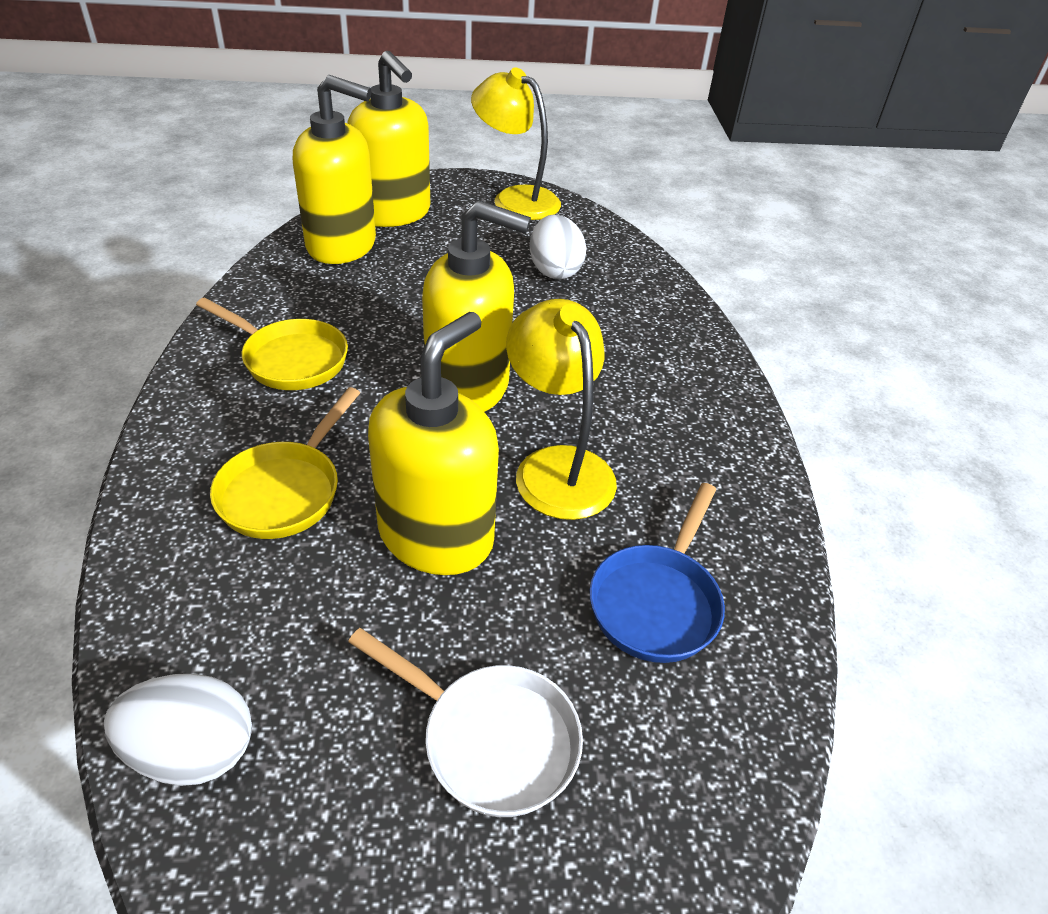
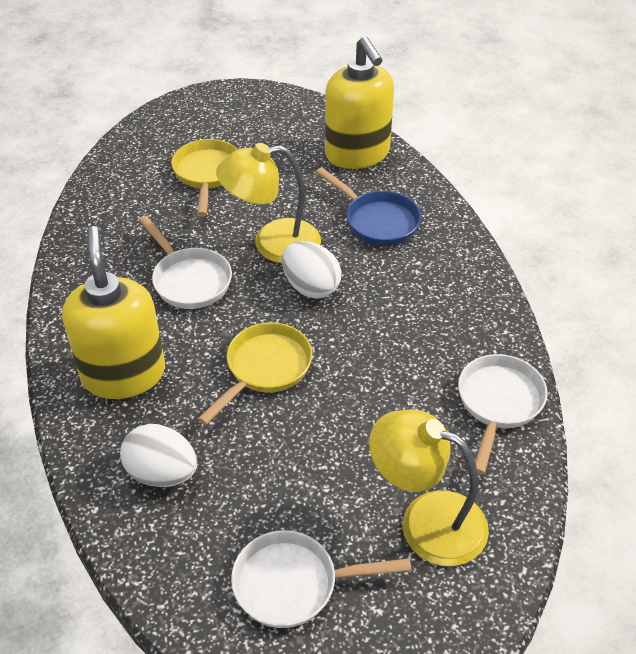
white pan: 1 -> 3
yellow soap dispenser: 4 -> 2

